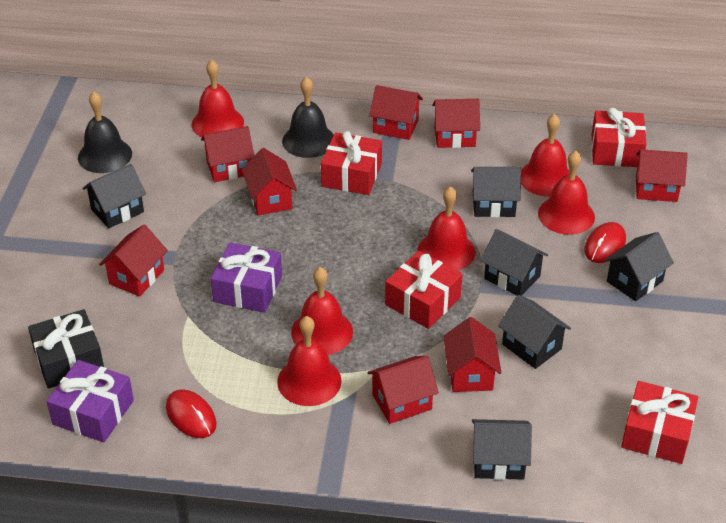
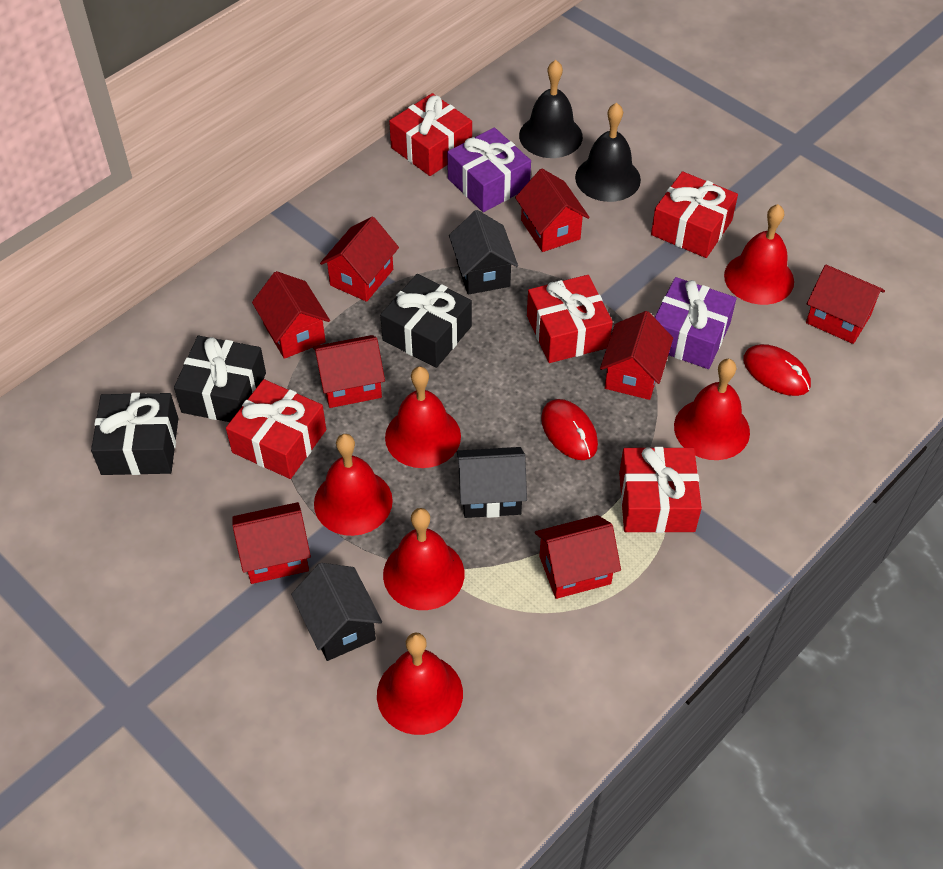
black gift: 1 -> 3
black house: 6 -> 3
red gift: 4 -> 5

